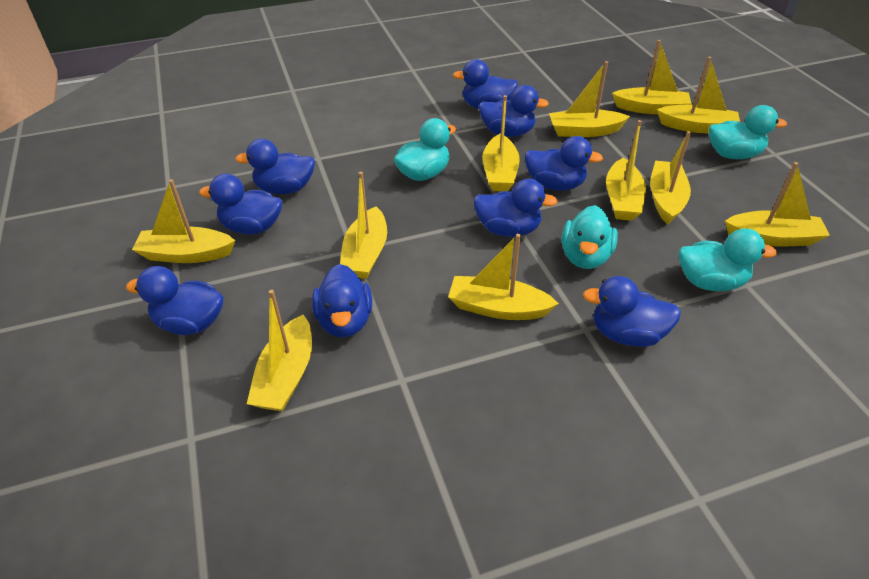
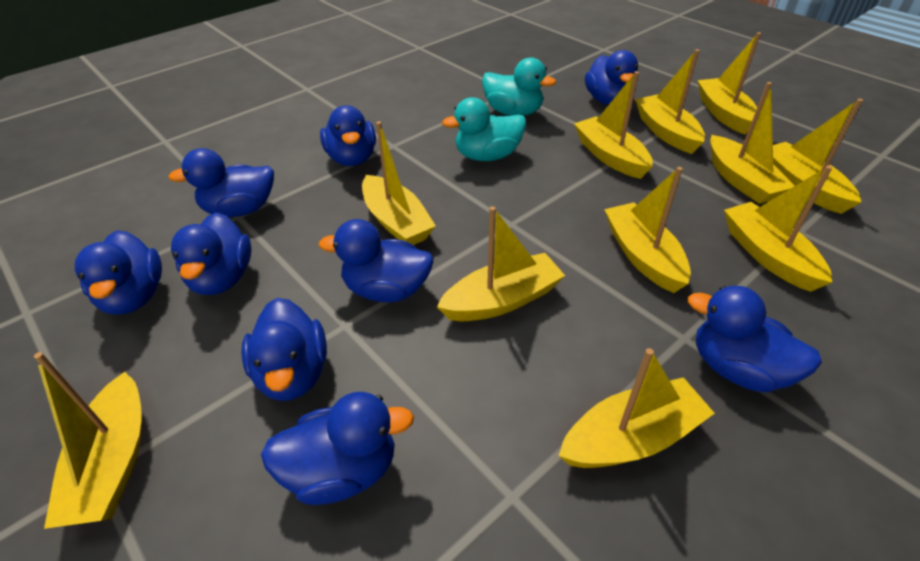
turquoise duck: 4 -> 2

